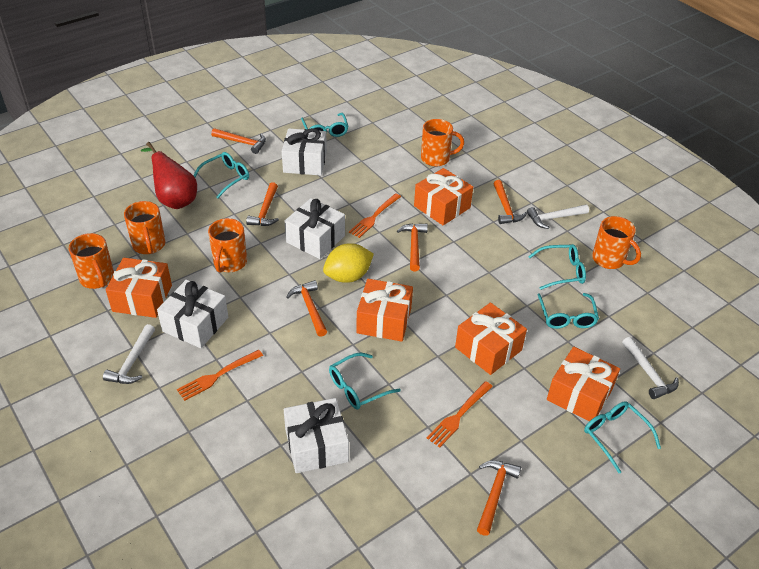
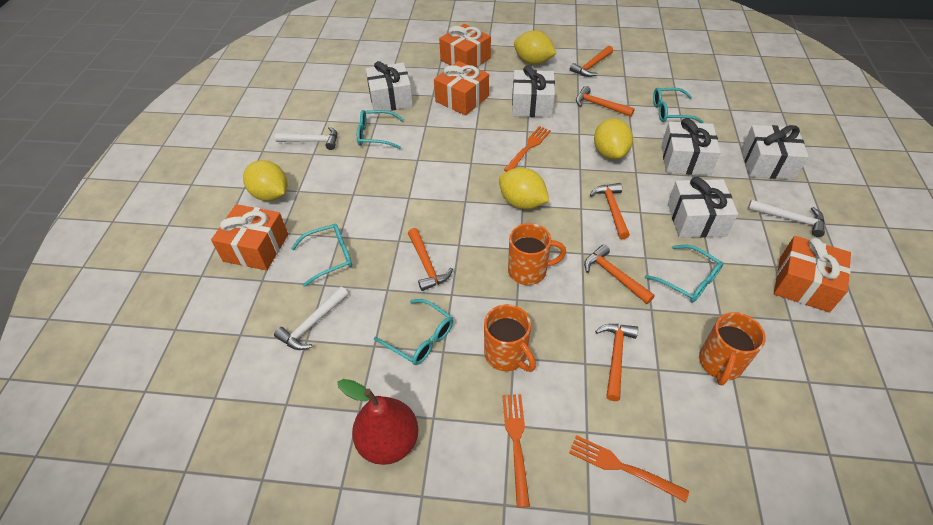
orange gift: 5 -> 4
orange mug: 5 -> 3
turquoise glasses: 6 -> 5
white gift: 4 -> 5
yellow lemon: 1 -> 4

